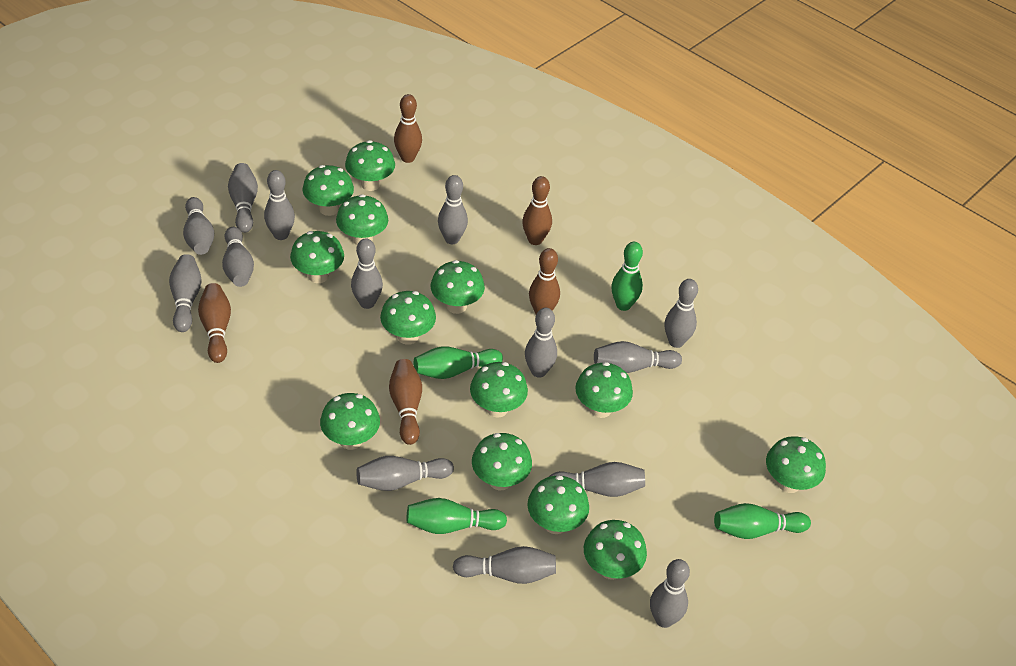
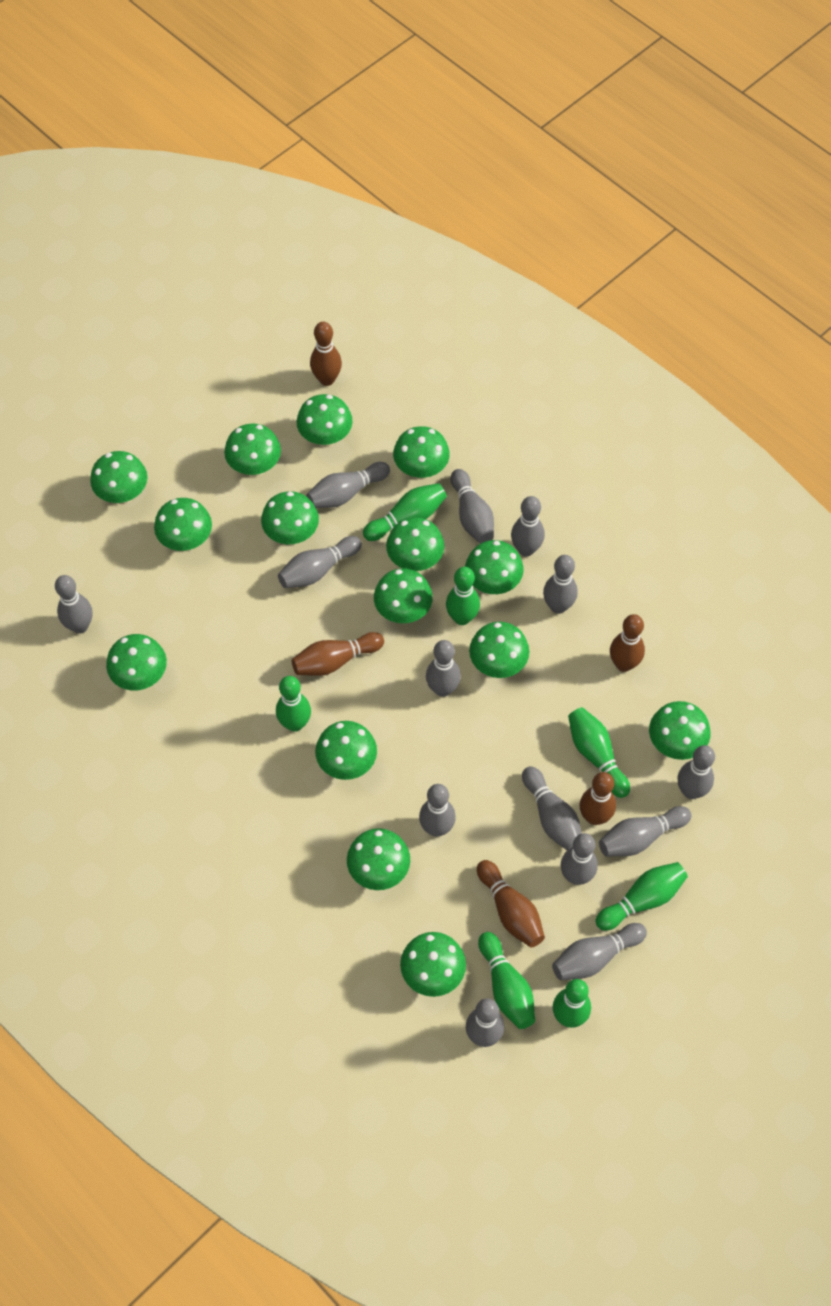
green bowling pin: 4 -> 7
green mushroom: 13 -> 15

